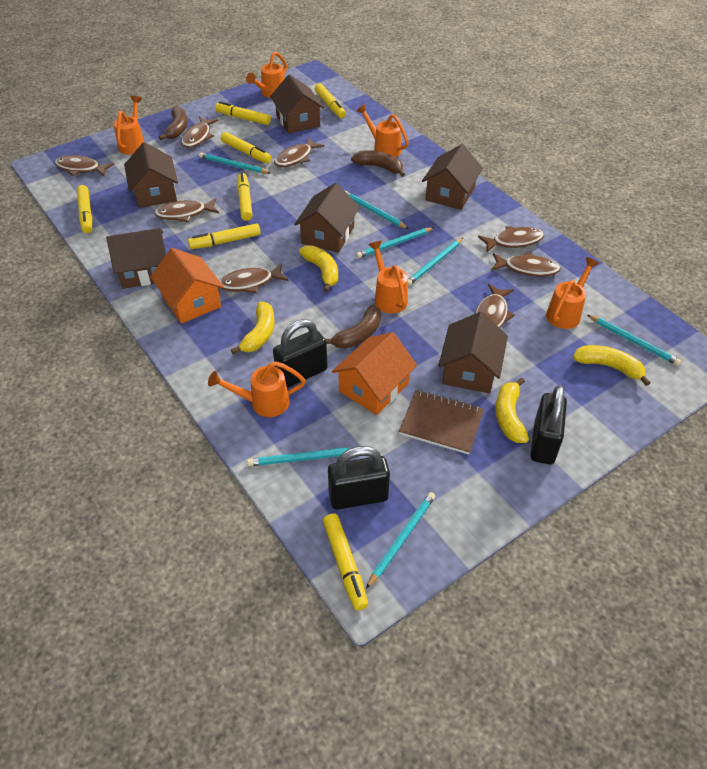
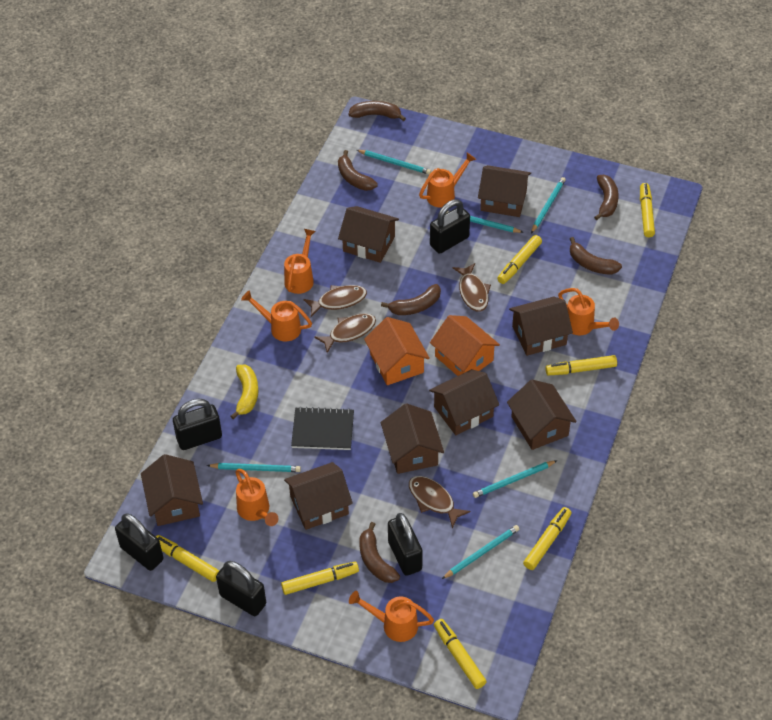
black notebook: 0 -> 1
black padlock: 3 -> 5
brown banana: 3 -> 6
brown fish: 8 -> 4
brown house: 6 -> 8
brown notebook: 1 -> 0
turquoise pencil: 7 -> 6
yellow banana: 4 -> 1

